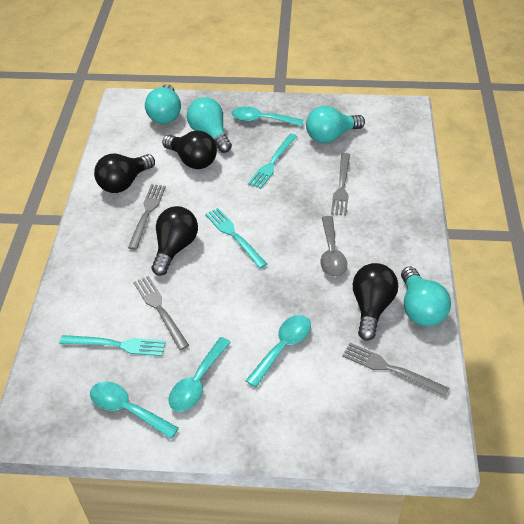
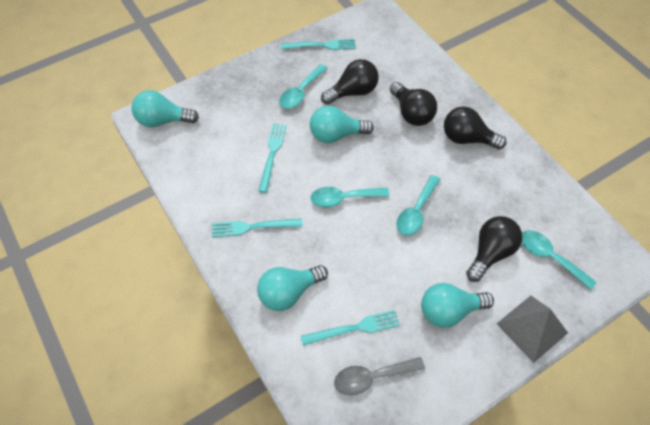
grey fork: 4 -> 0
grey pyramid: 0 -> 1
turquoise fork: 3 -> 4

